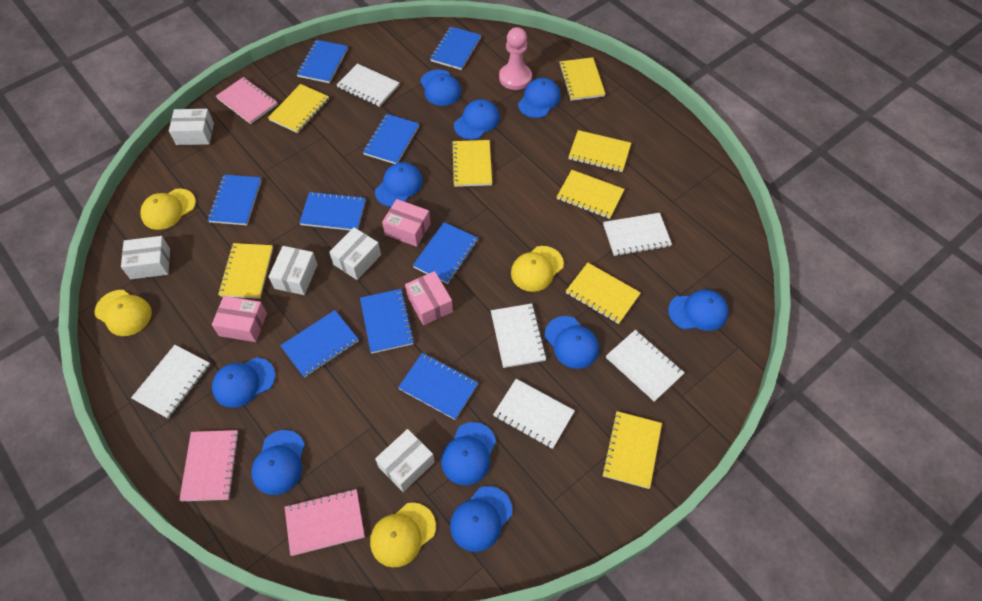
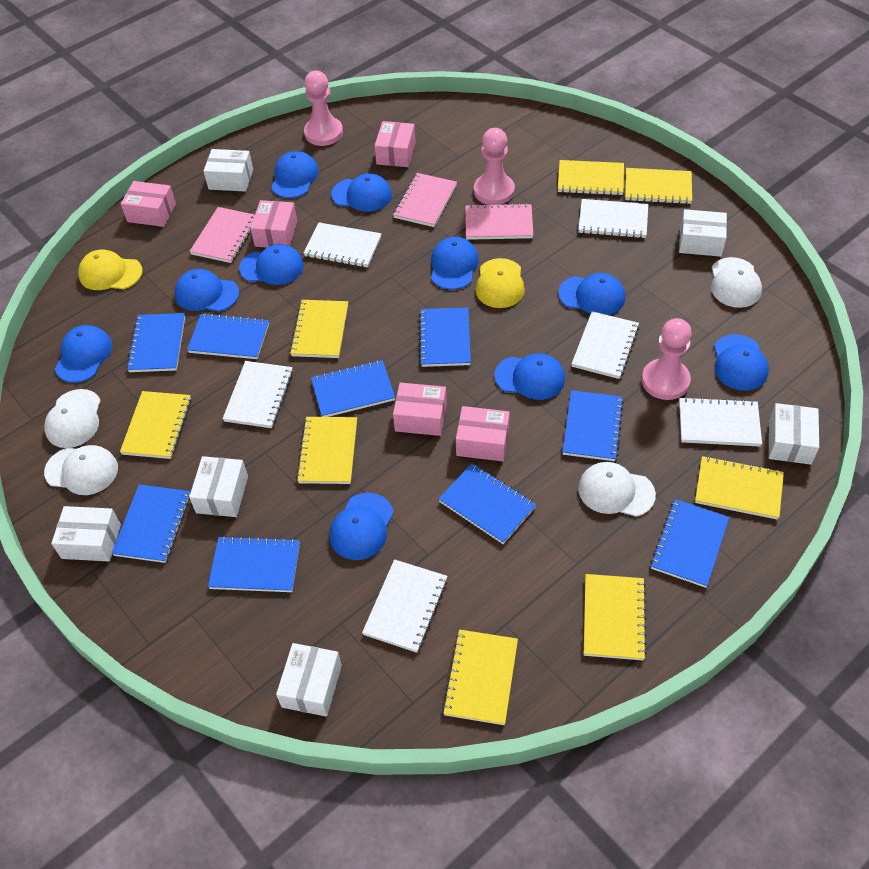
pink box: 3 -> 5
pink pawn: 1 -> 3
white box: 5 -> 6
white cap: 0 -> 4
yellow cap: 4 -> 2

